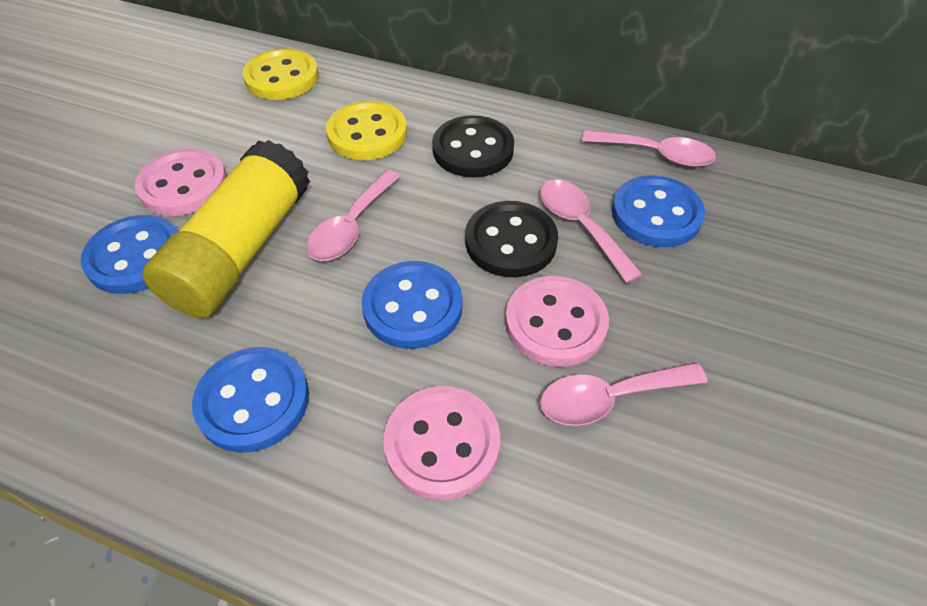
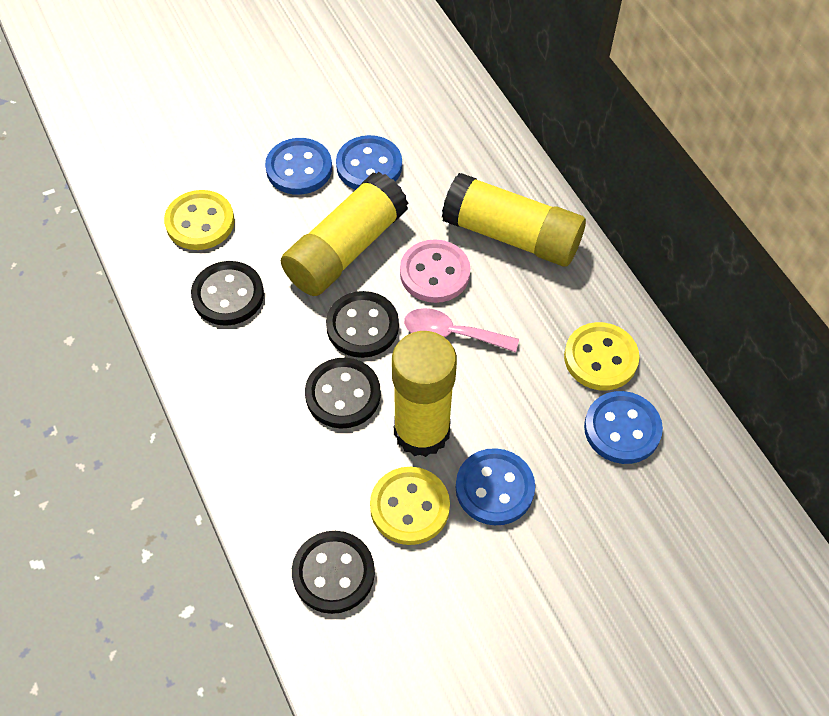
black button: 2 -> 4
pink button: 3 -> 1
pink spoon: 4 -> 1
yellow button: 2 -> 3
yellow glue stick: 1 -> 3

